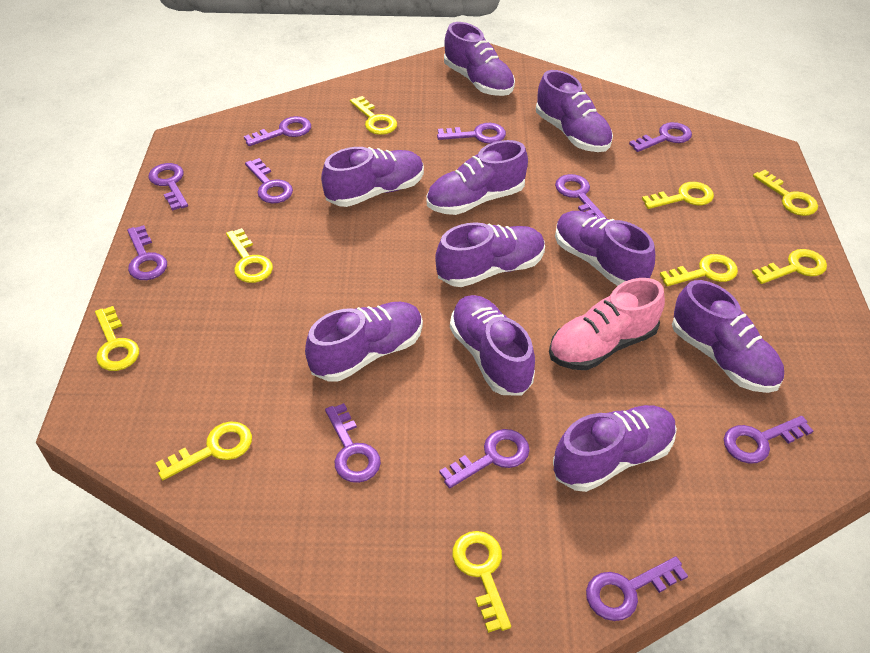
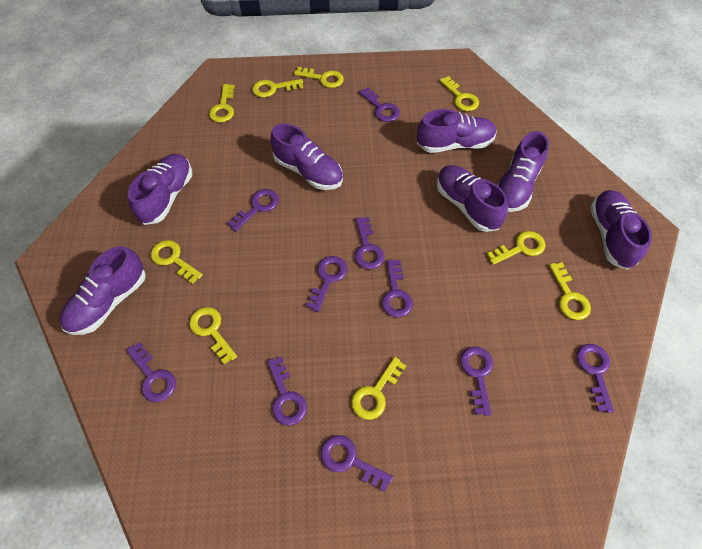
pink shoe: 1 -> 0
purple key: 11 -> 10
purple shoe: 10 -> 7

